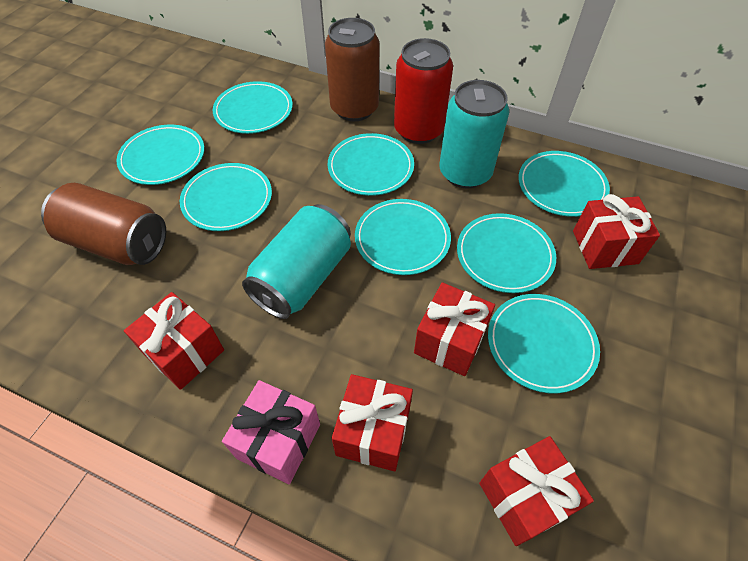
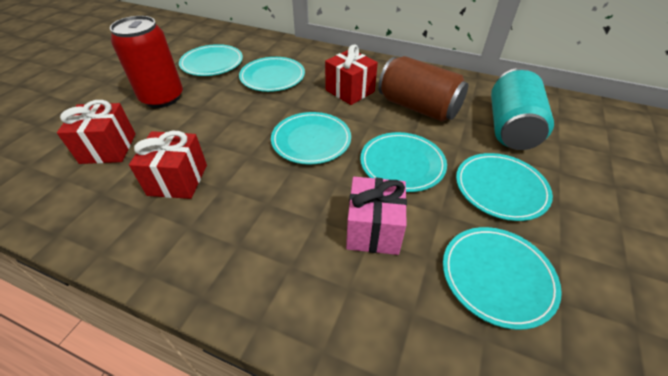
brown can: 2 -> 1
red gift: 5 -> 3
turquoise can: 2 -> 1
turquoise plate: 8 -> 6

